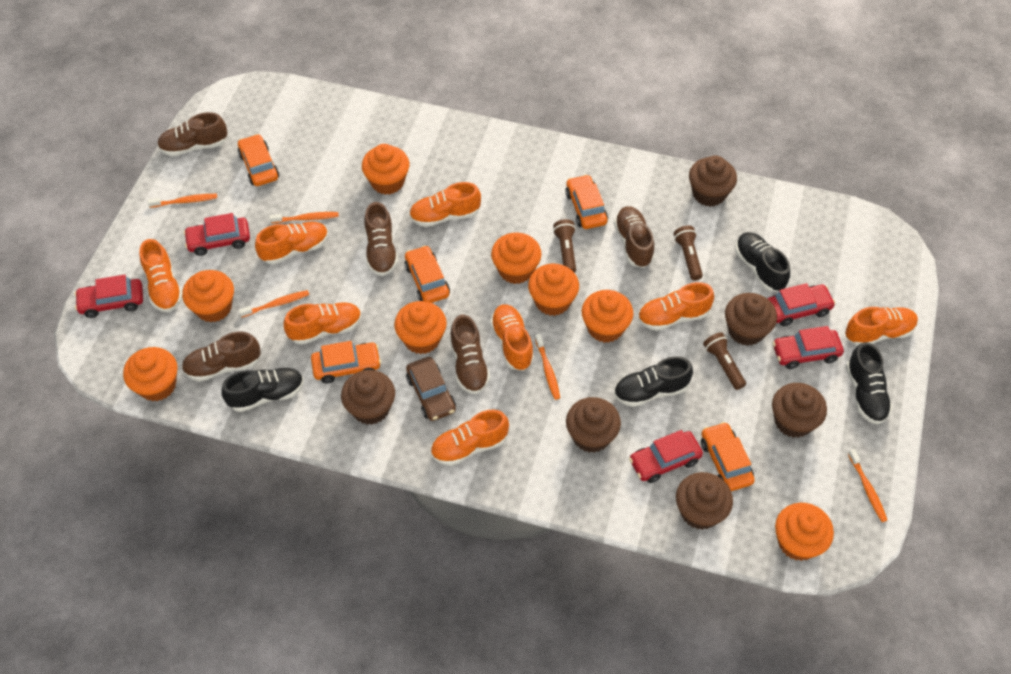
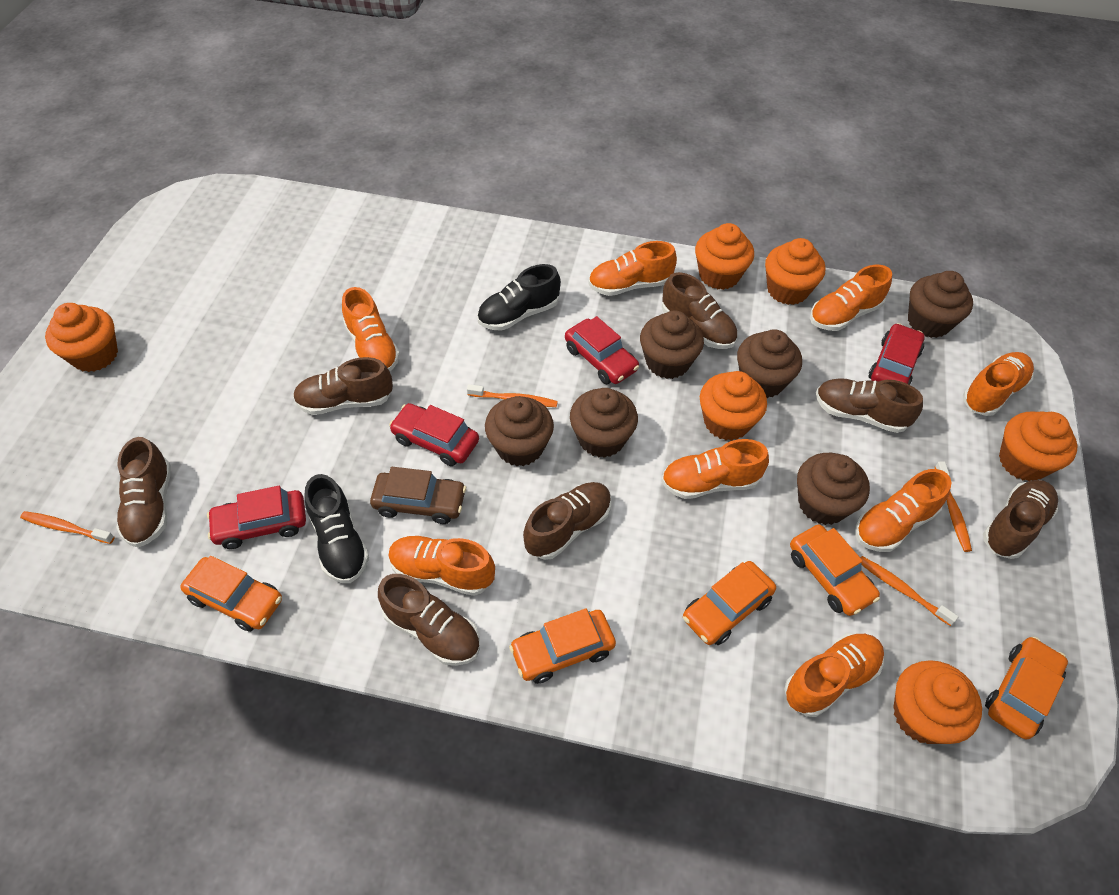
black shoe: 4 -> 2
brown flashlight: 3 -> 0
brown shoe: 5 -> 7
orange cupcake: 8 -> 6
orange toothbrush: 5 -> 4
red car: 5 -> 4

